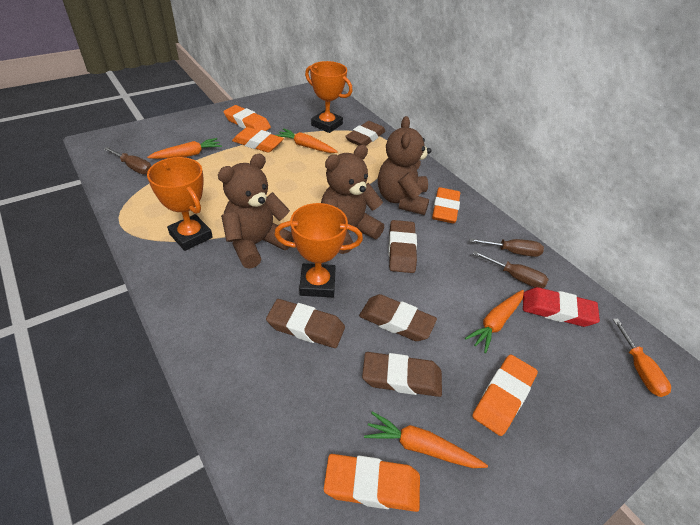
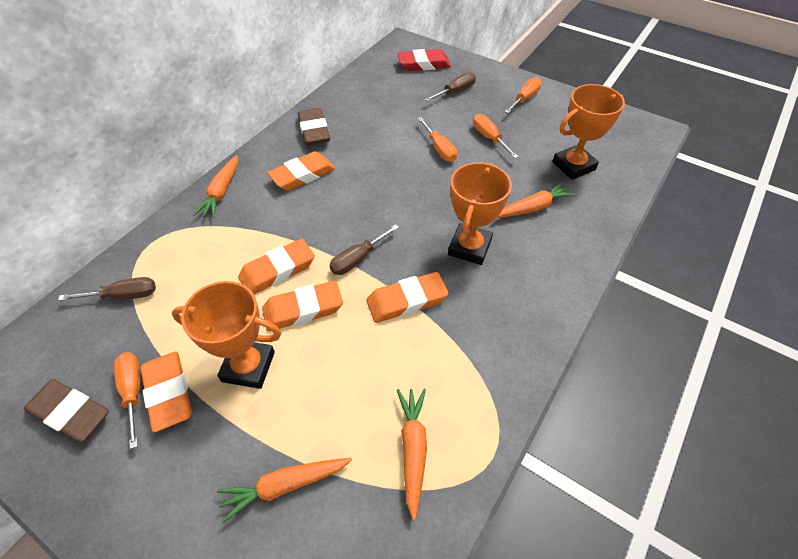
brown eraser: 5 -> 2
brown teddy bear: 3 -> 0
orange screwdriver: 1 -> 4

